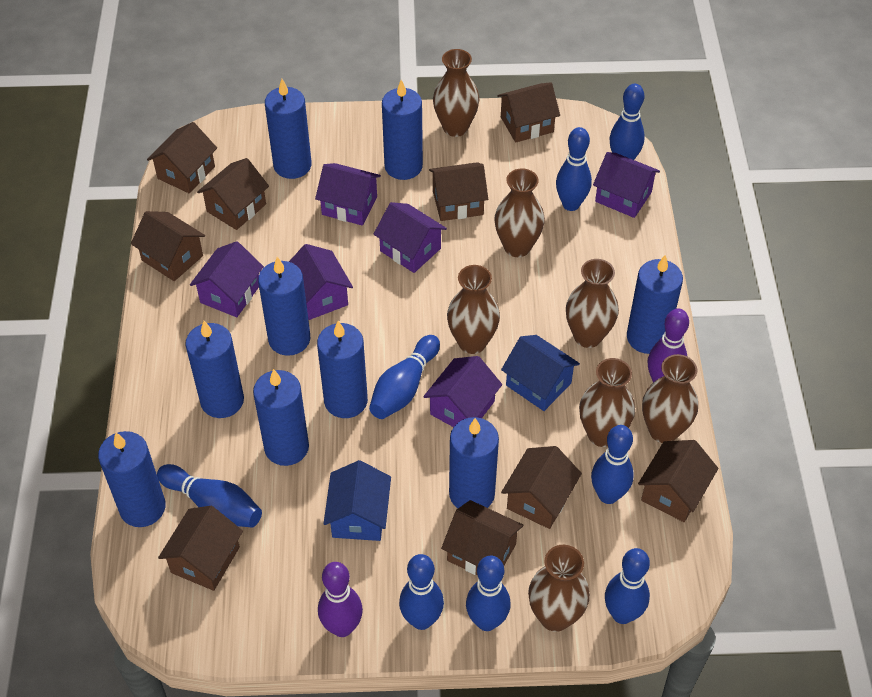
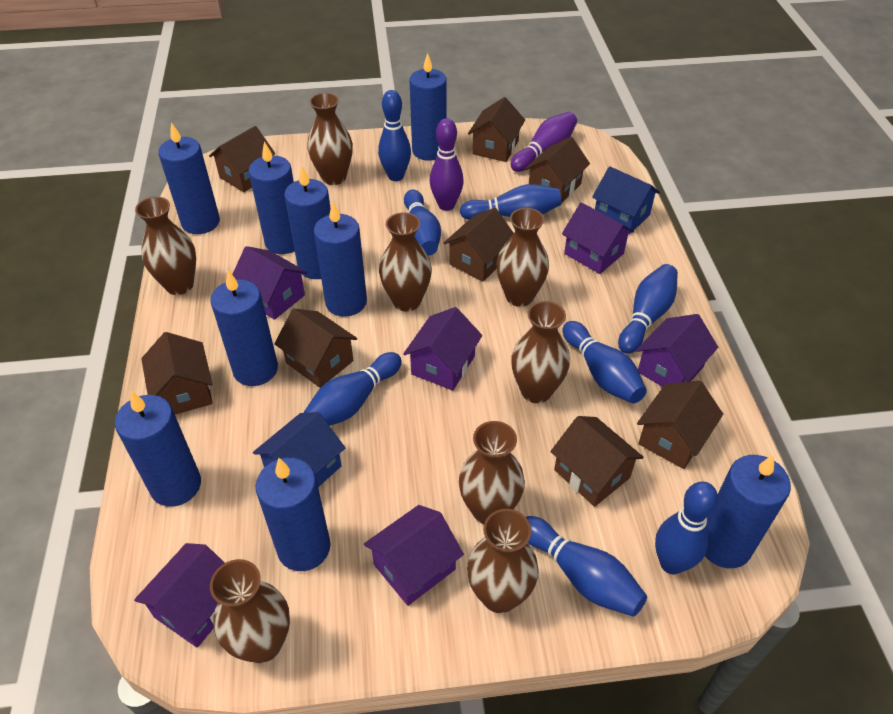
brown house: 9 -> 8
brown vase: 7 -> 8

